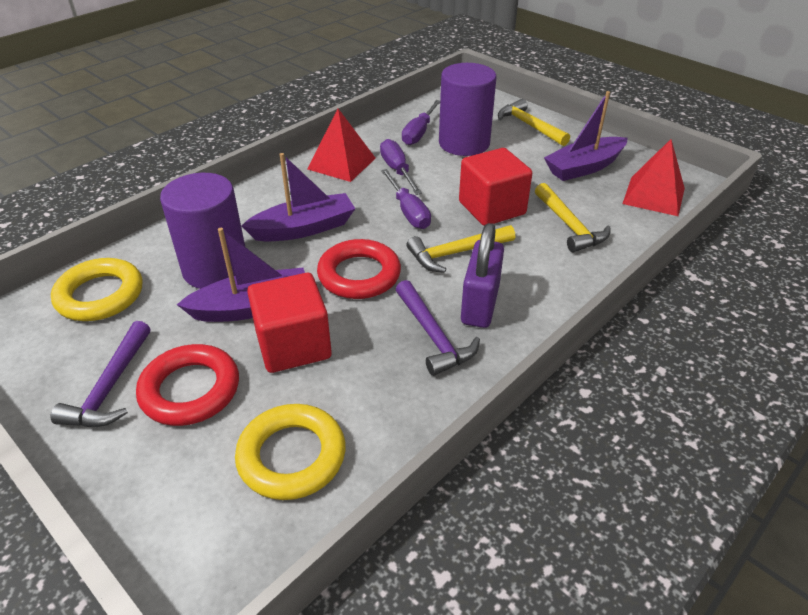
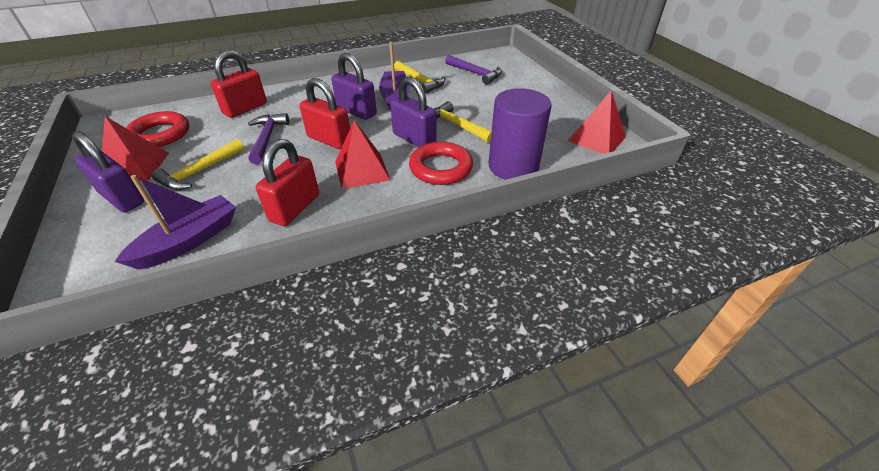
purple boat: 3 -> 2
purple cylinder: 2 -> 1
purple padlock: 1 -> 3
purple screwdriver: 3 -> 0
red cube: 2 -> 0
red padlock: 0 -> 3
red pyramid: 2 -> 3
yellow ring: 2 -> 0

